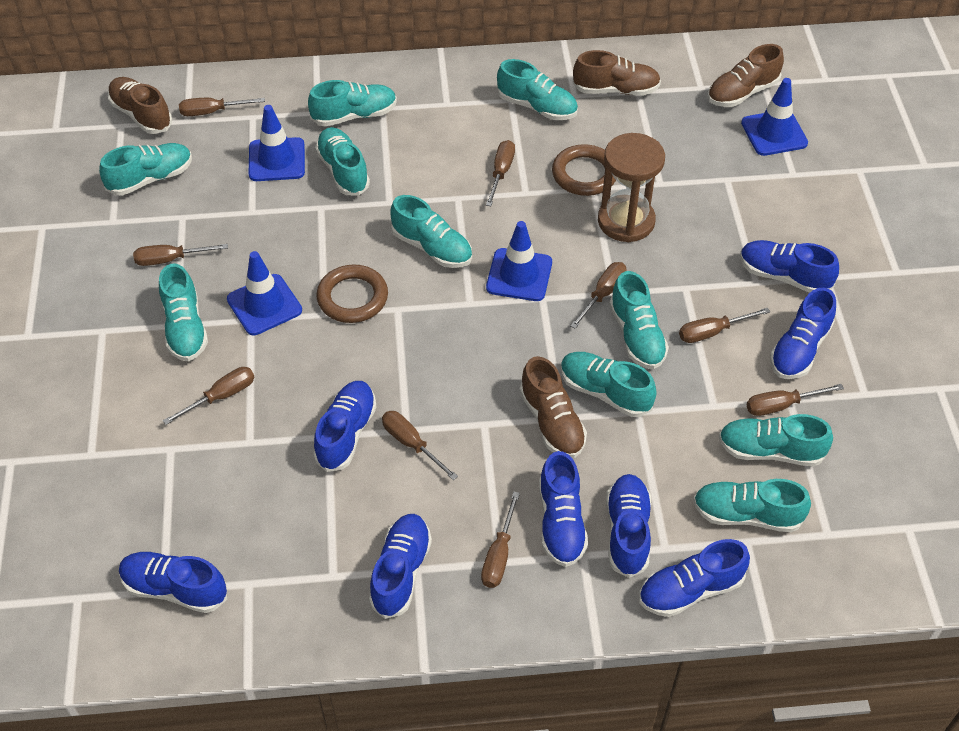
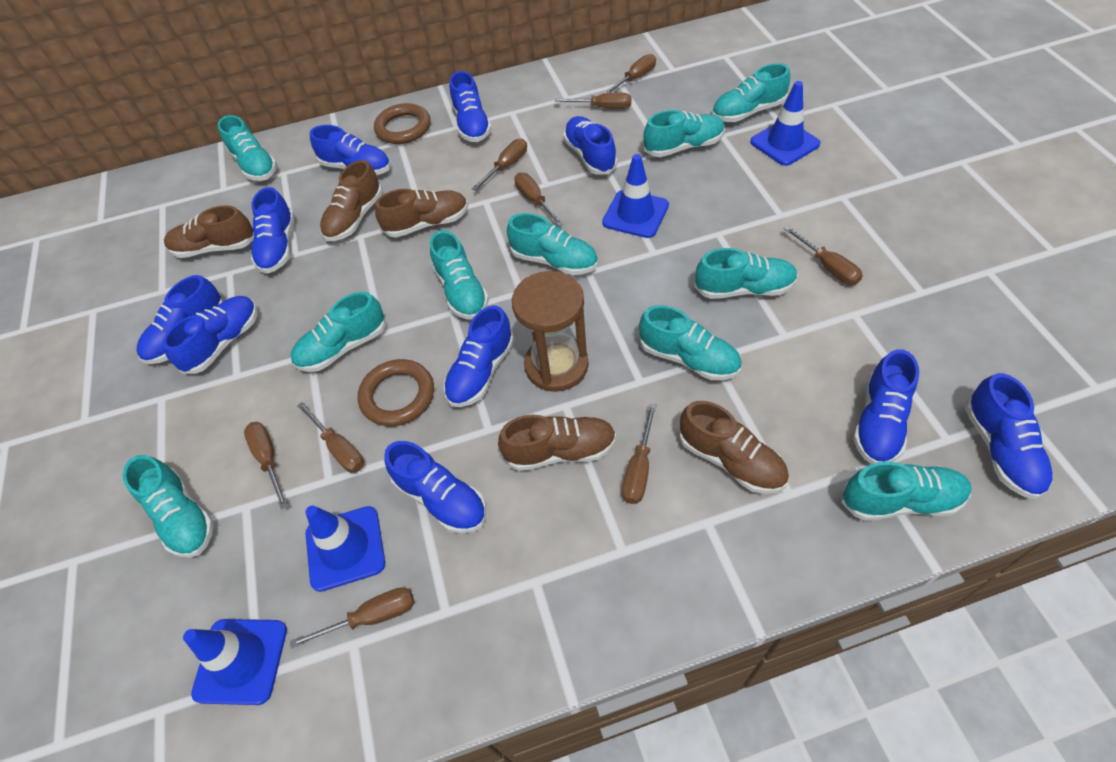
blue shoe: 8 -> 10
brown shoe: 4 -> 5

